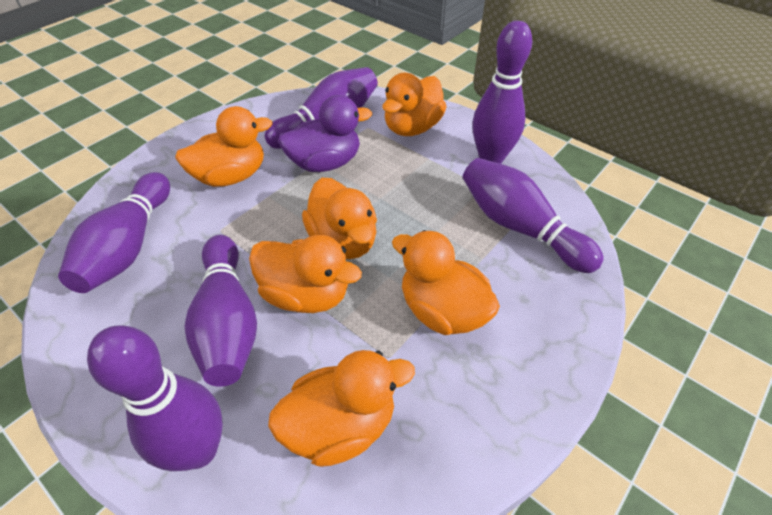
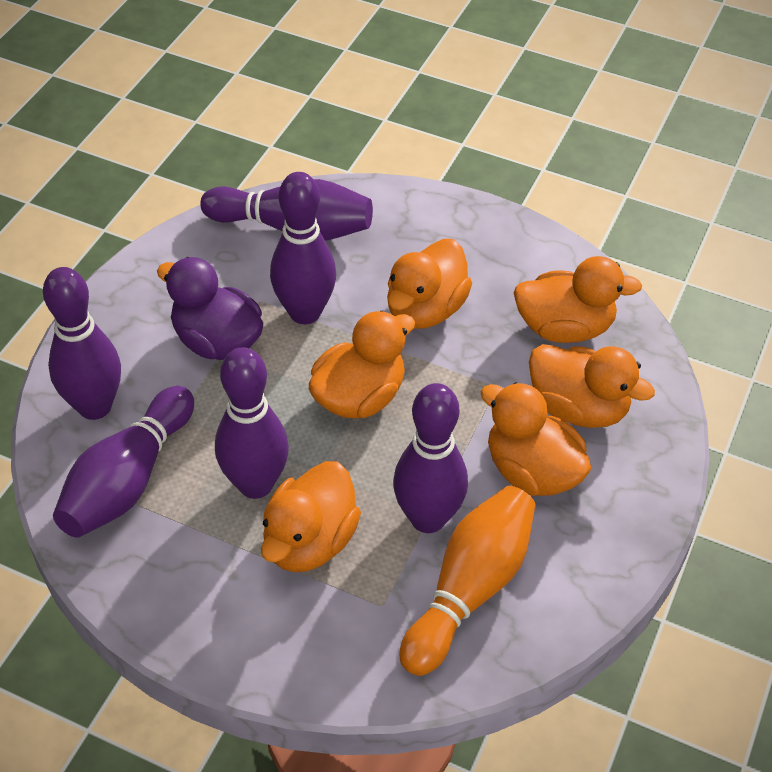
orange bowling pin: 0 -> 1

